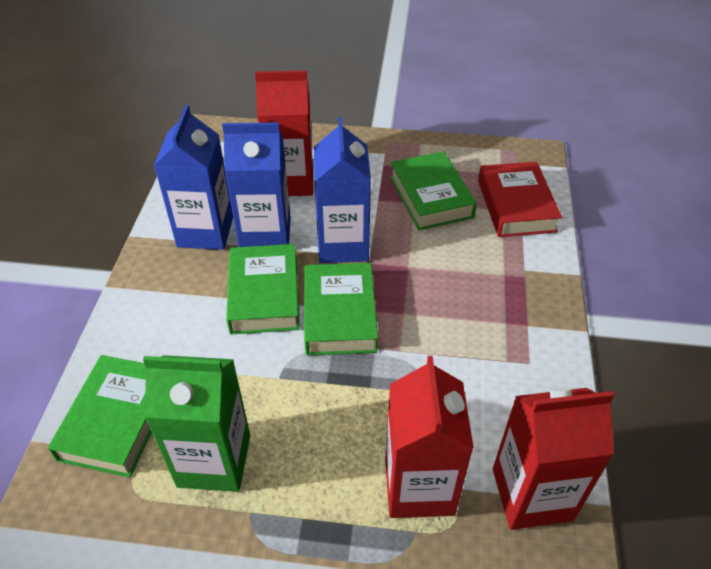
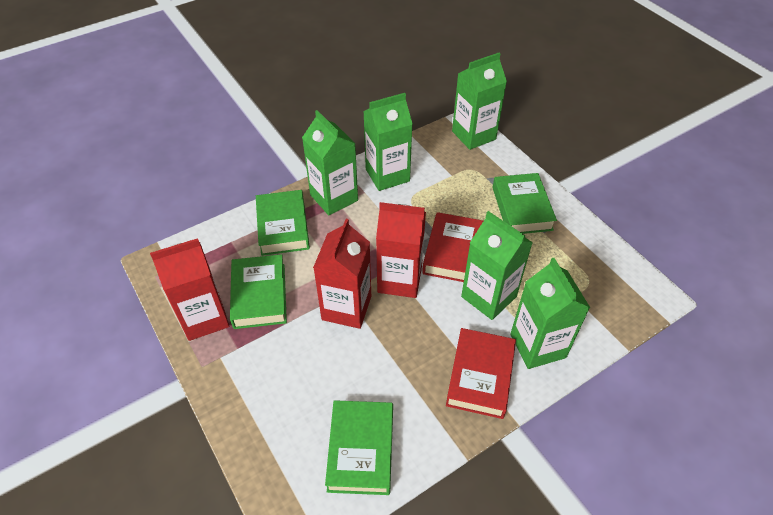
blue carton: 3 -> 0
green carton: 1 -> 5
red book: 1 -> 2

